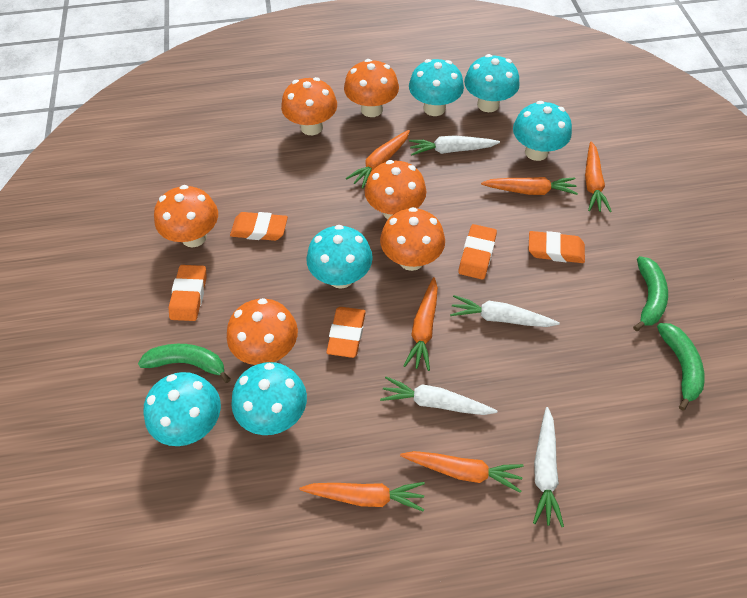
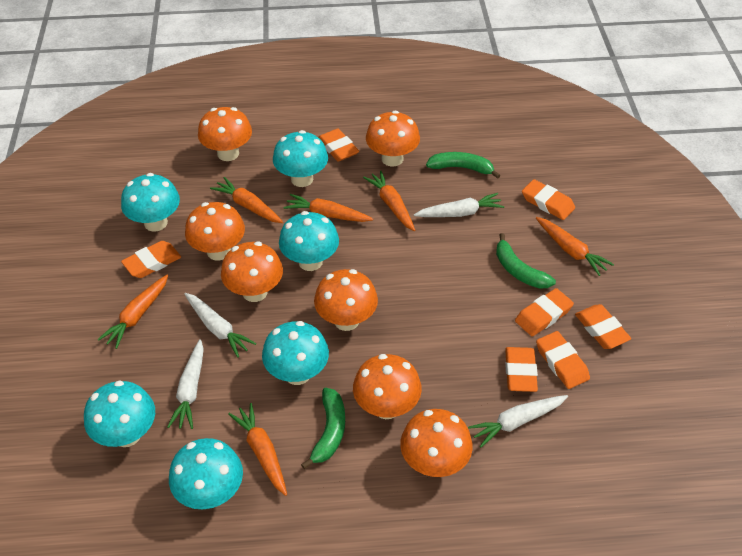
orange eraser: 5 -> 7
orange mushroom: 6 -> 7

